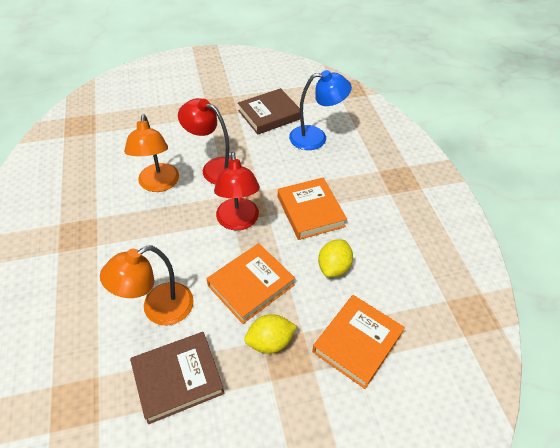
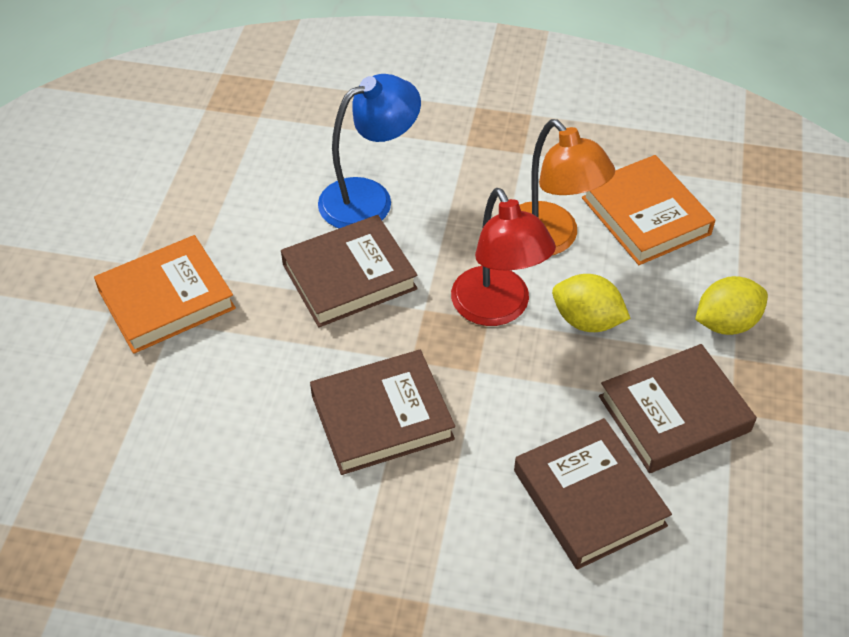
brown book: 2 -> 4
orange book: 3 -> 2
orange lamp: 2 -> 1
red lamp: 2 -> 1

